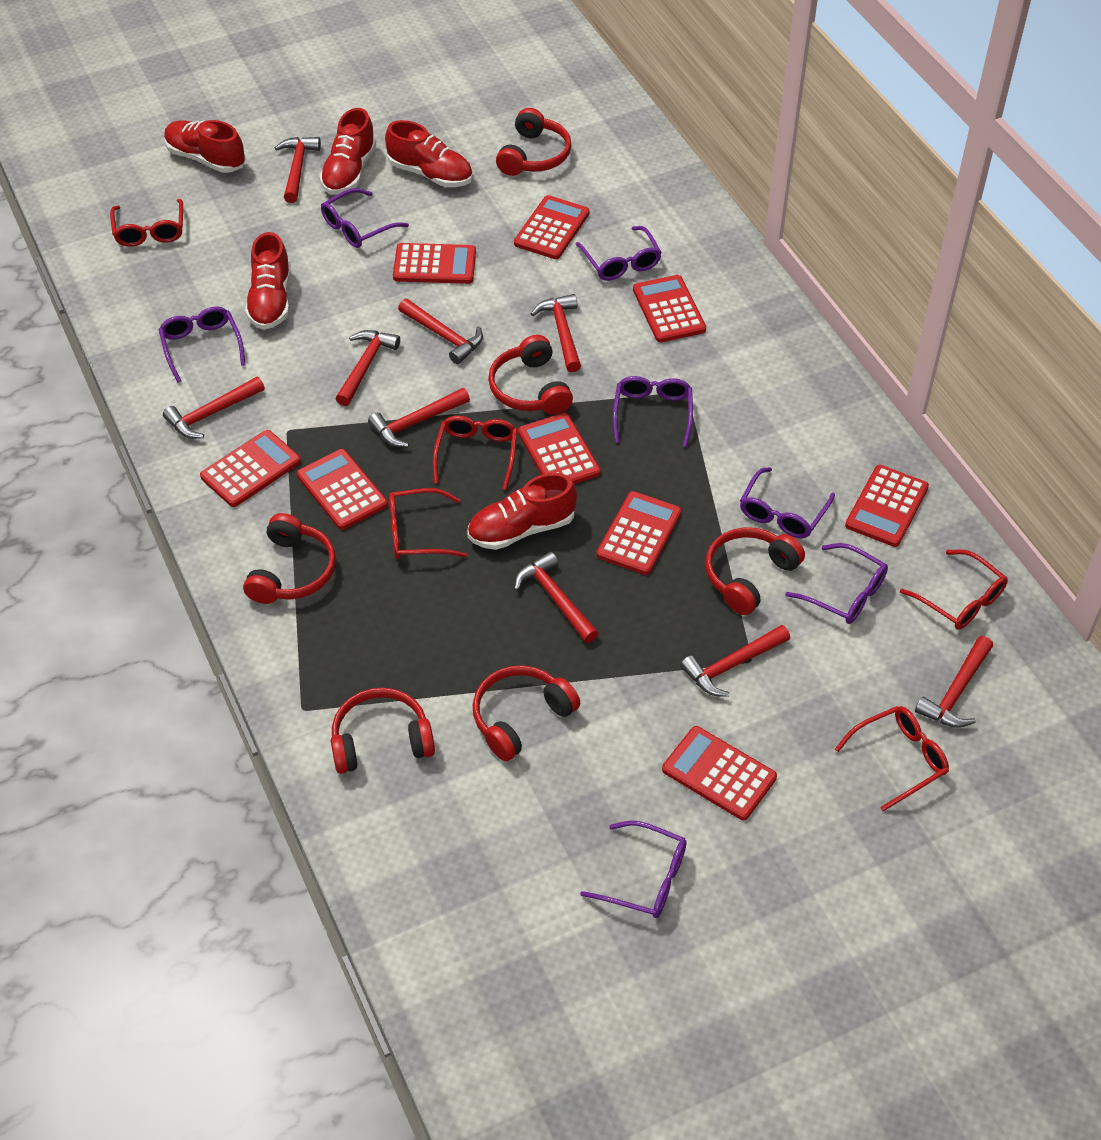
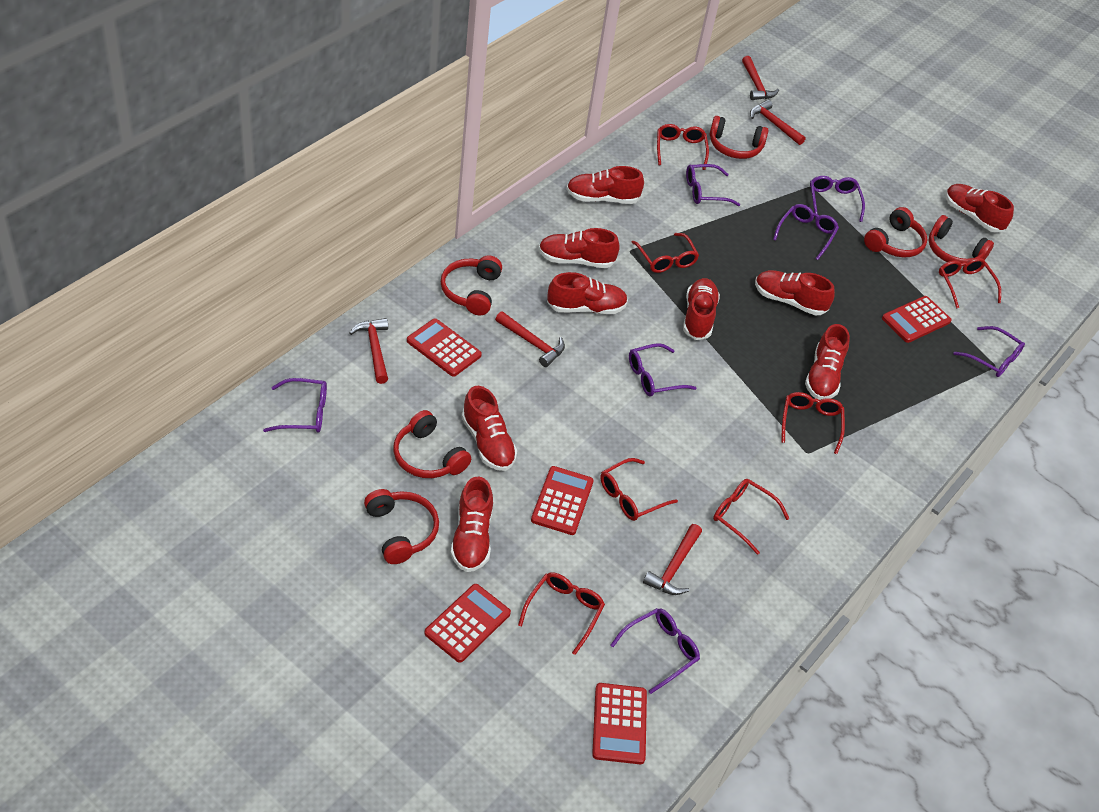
red calculator: 9 -> 5
red glasses: 5 -> 7
red hammer: 9 -> 5
red shoe: 5 -> 9

